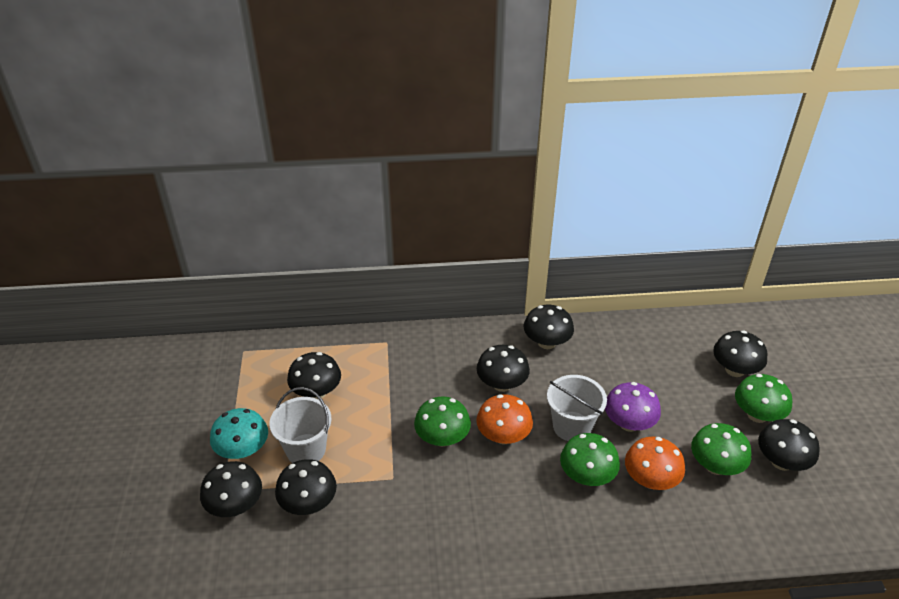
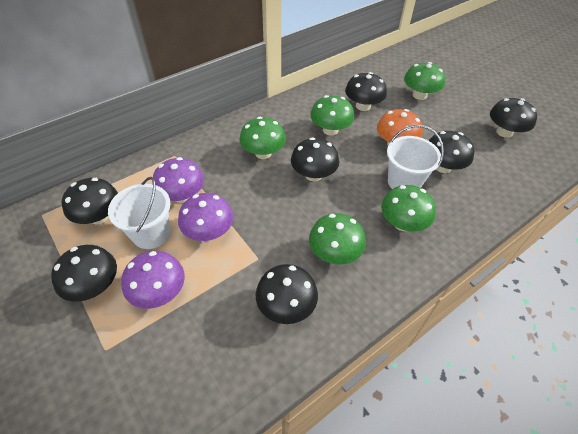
green mushroom: 4 -> 5
orange mushroom: 2 -> 1
purple mushroom: 1 -> 3
turquoise mushroom: 1 -> 0

